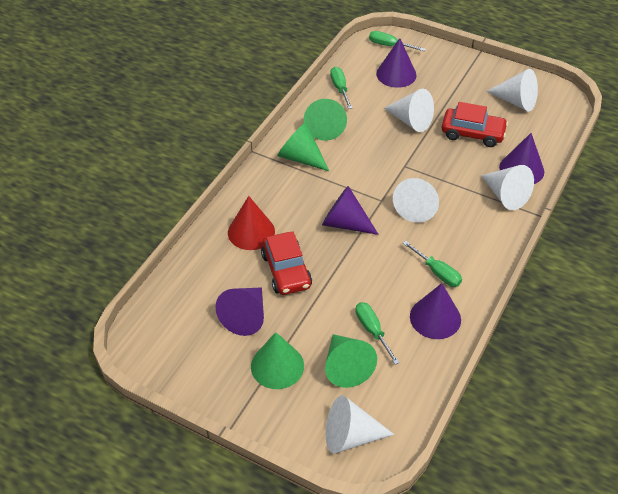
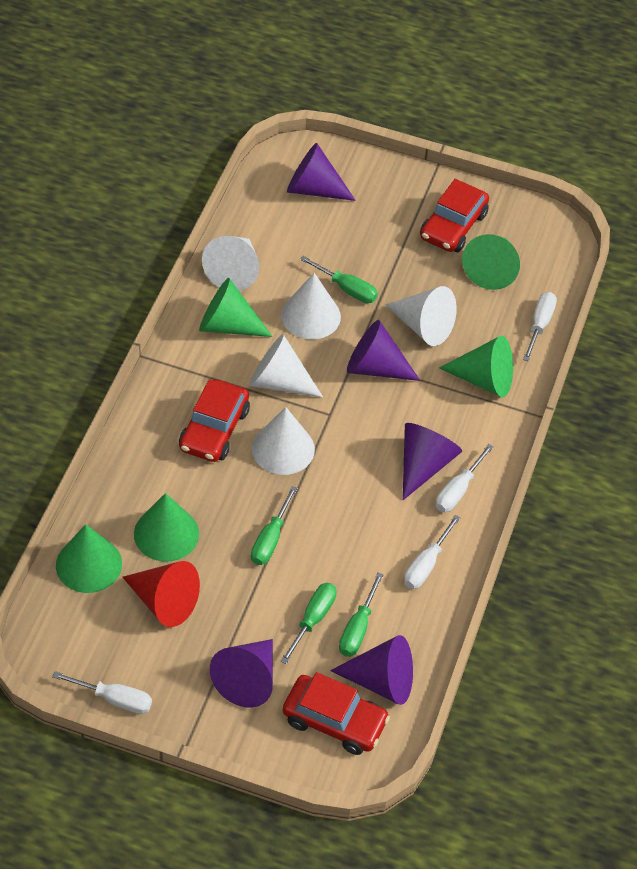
green cone: 4 -> 5
red car: 2 -> 3
white screwdriver: 0 -> 4

